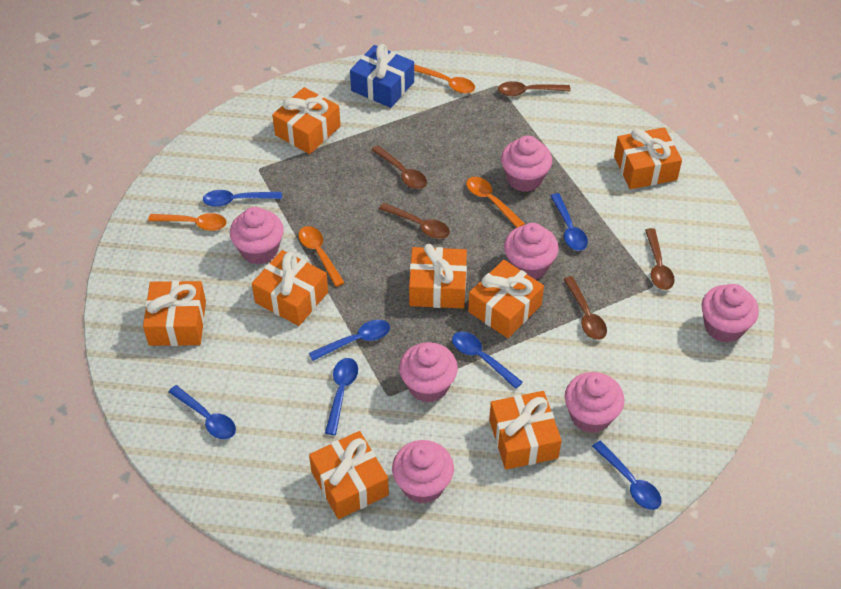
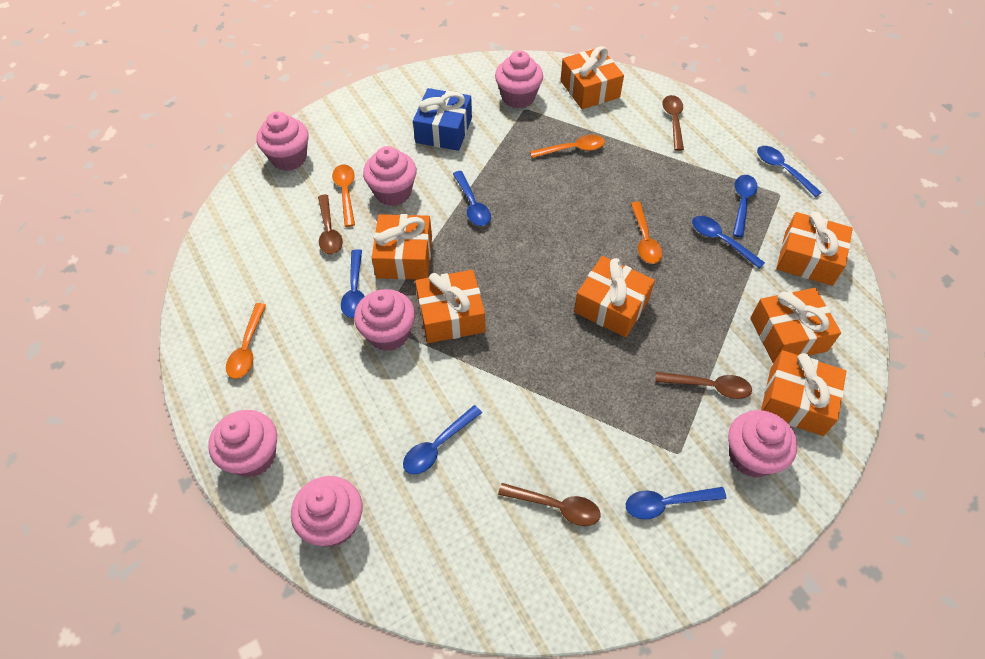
brown spoon: 5 -> 4
orange gift: 8 -> 7

